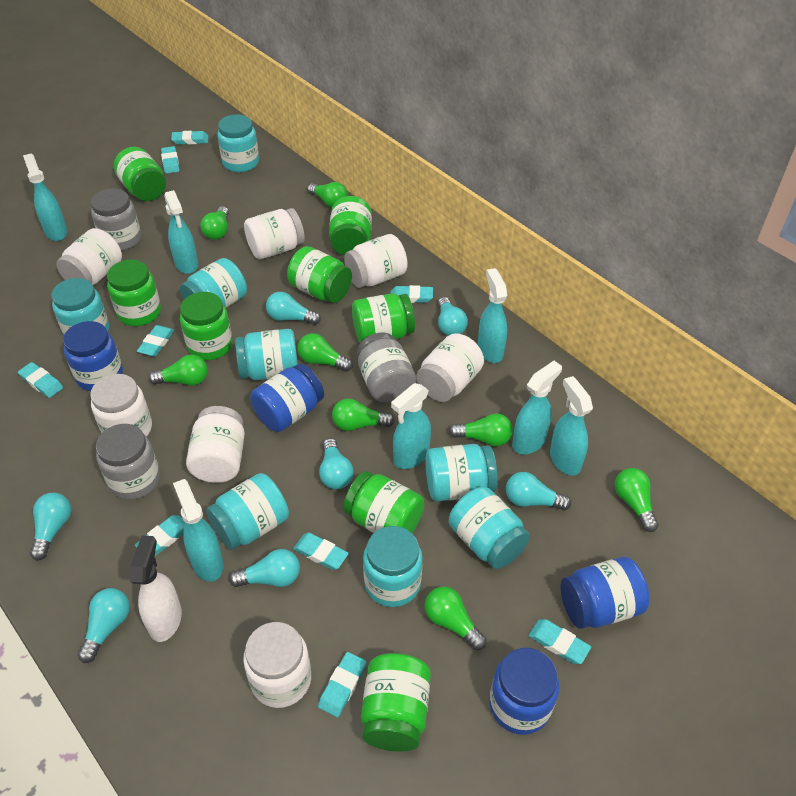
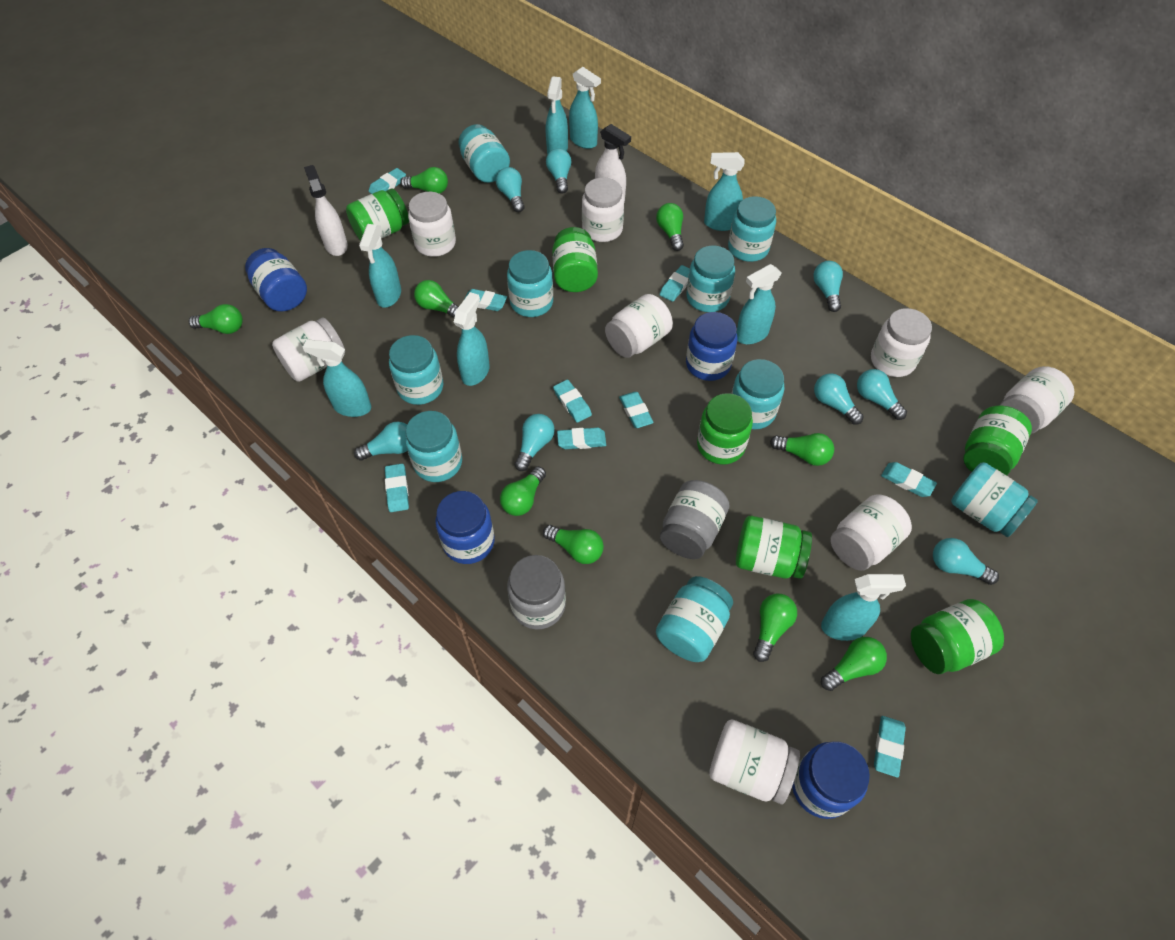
green jar: 8 -> 6
green light bulb: 8 -> 9
grey jar: 3 -> 2
turquoise jar: 8 -> 9
turquoise light bulb: 7 -> 8
turquoise spray bottle: 7 -> 8
white jar: 7 -> 8
white spray bottle: 1 -> 2

